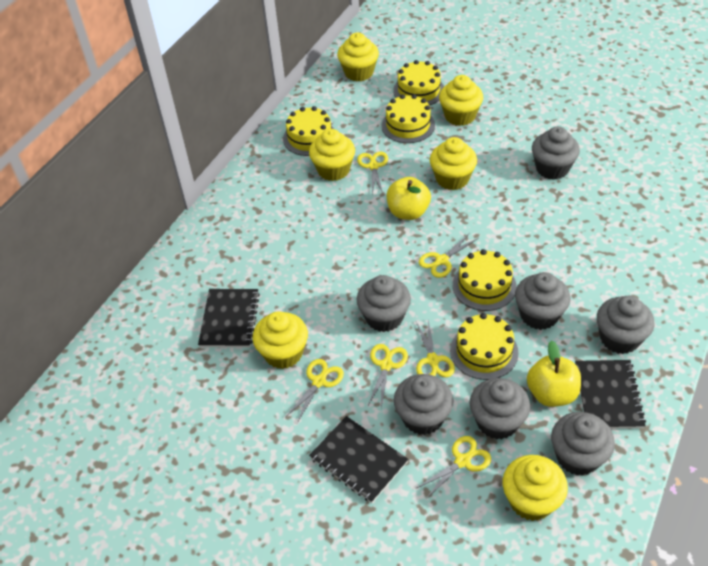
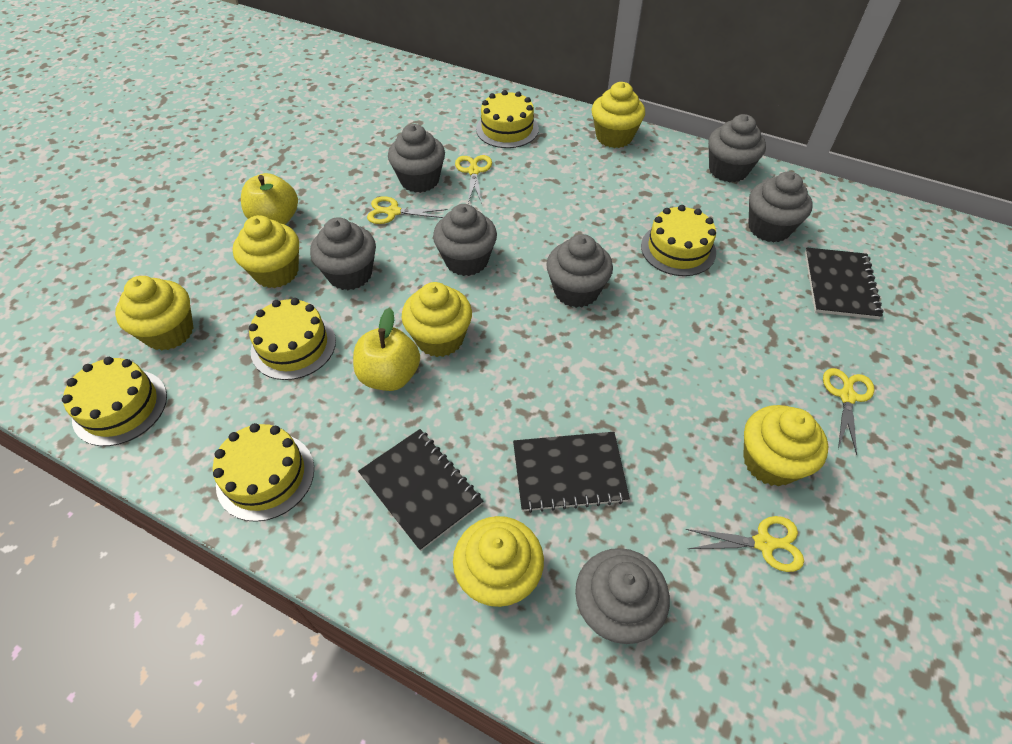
yellow scissors: 6 -> 4

